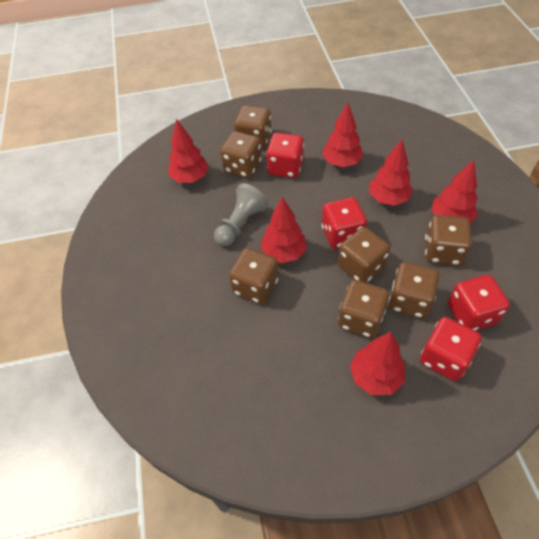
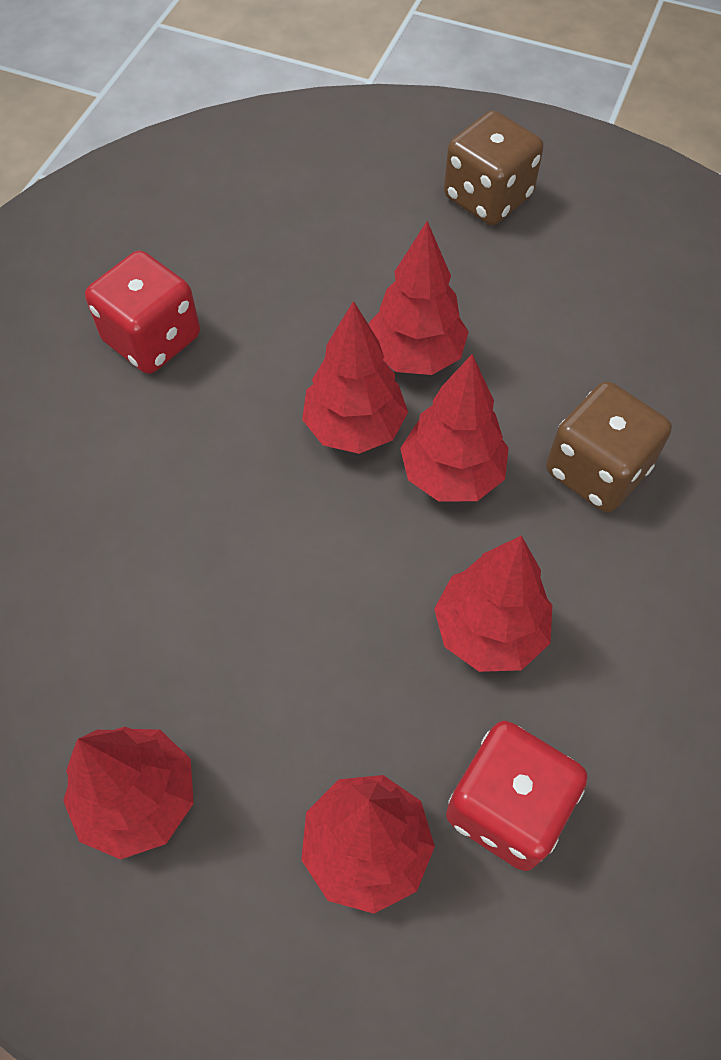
brown dice: 7 -> 2
grey pawn: 1 -> 0
red dice: 4 -> 2

